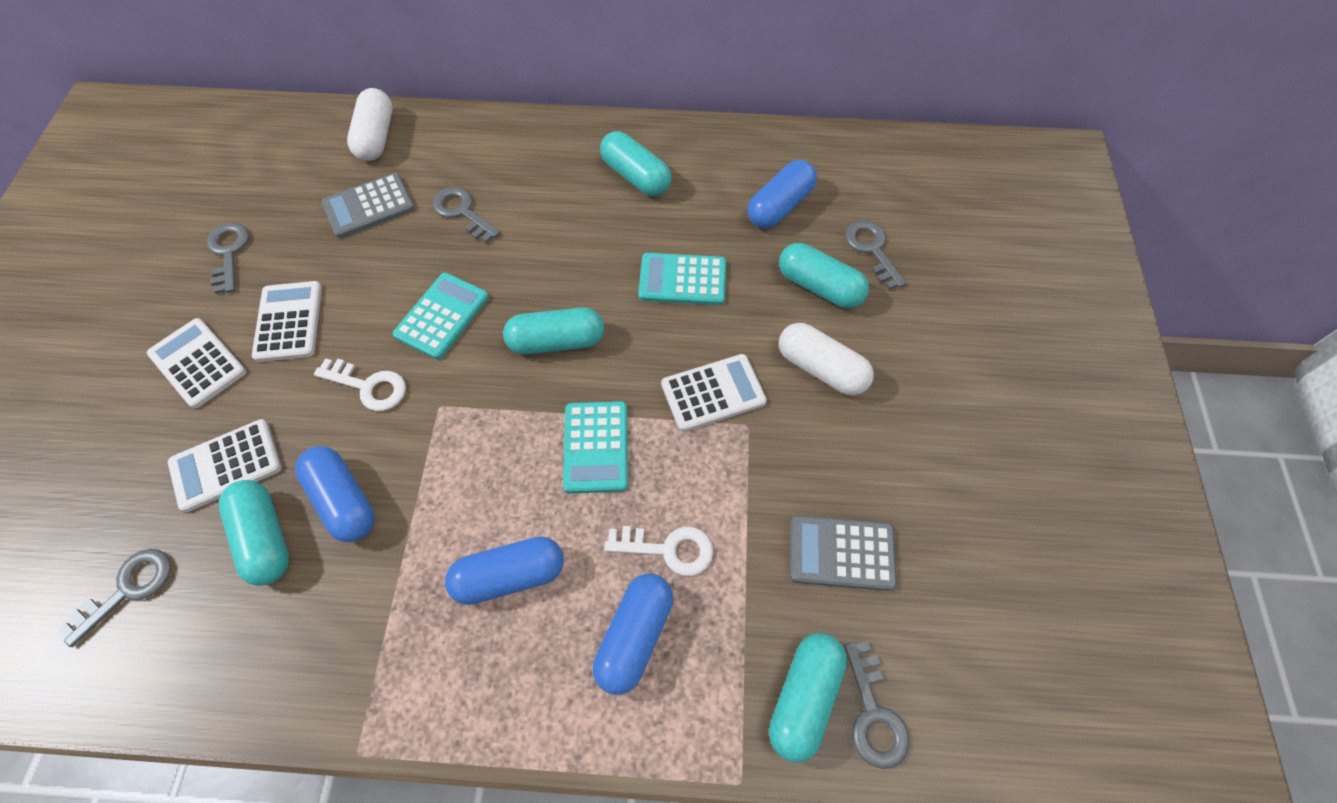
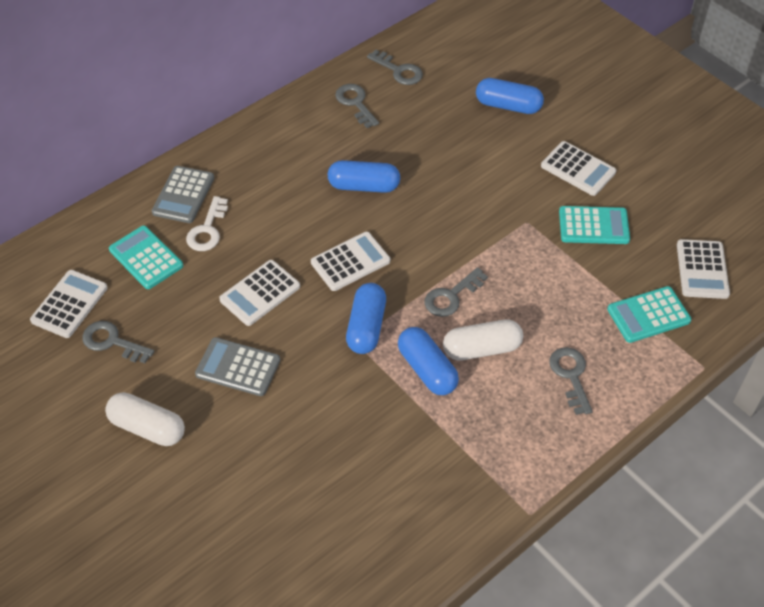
turquoise capsule: 5 -> 0
white calculator: 4 -> 5
white key: 2 -> 1

